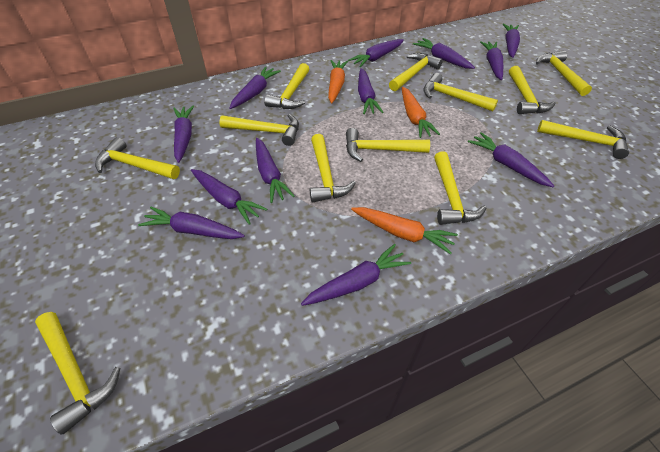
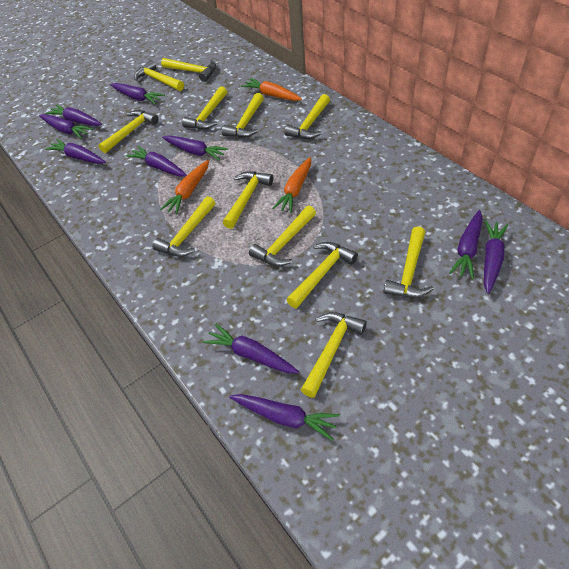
purple carrot: 12 -> 10

